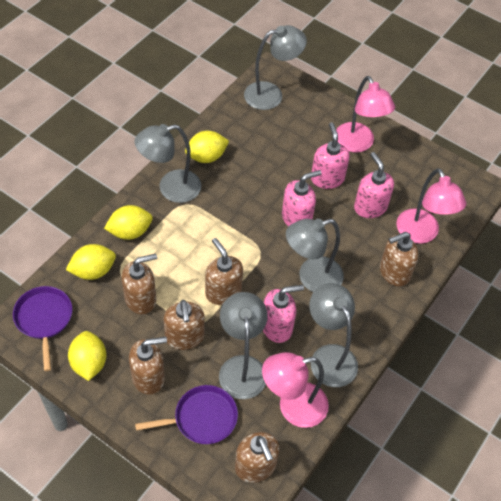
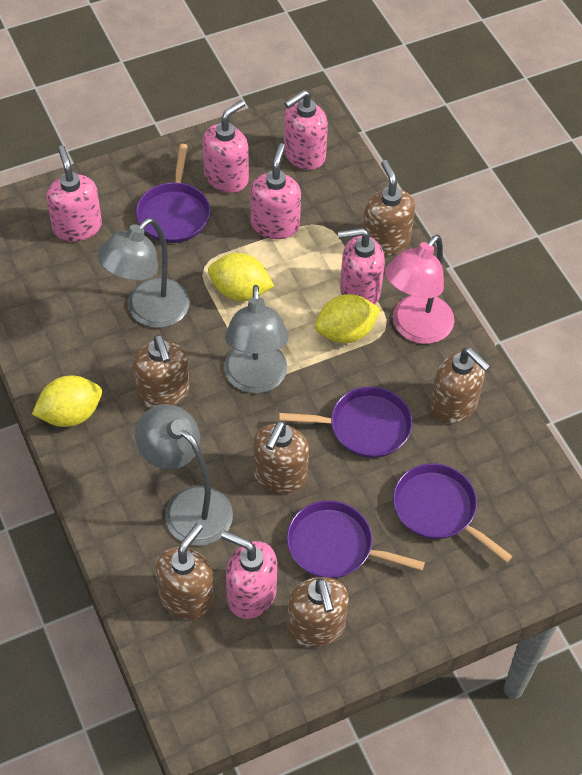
grey lamp: 5 -> 3
pink lamp: 3 -> 1
pink soap dispenser: 4 -> 6
purple pan: 2 -> 4
yellow lemon: 4 -> 3

